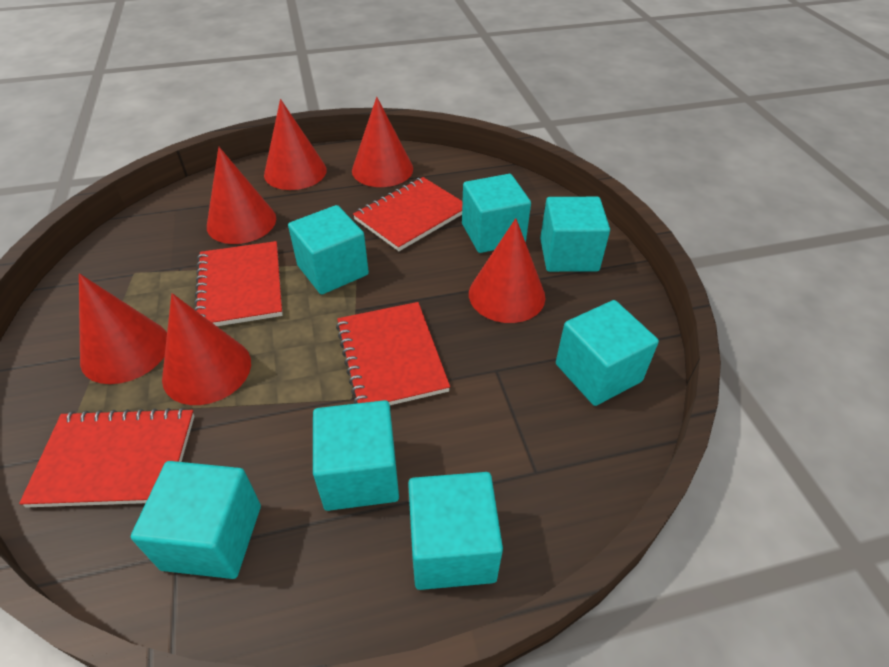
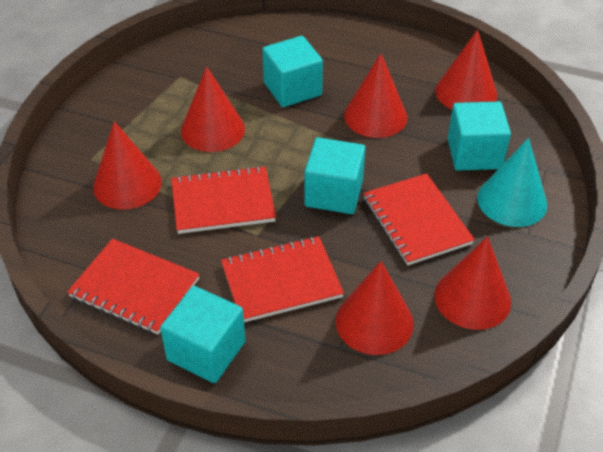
turquoise cone: 0 -> 1
turquoise cube: 7 -> 4

